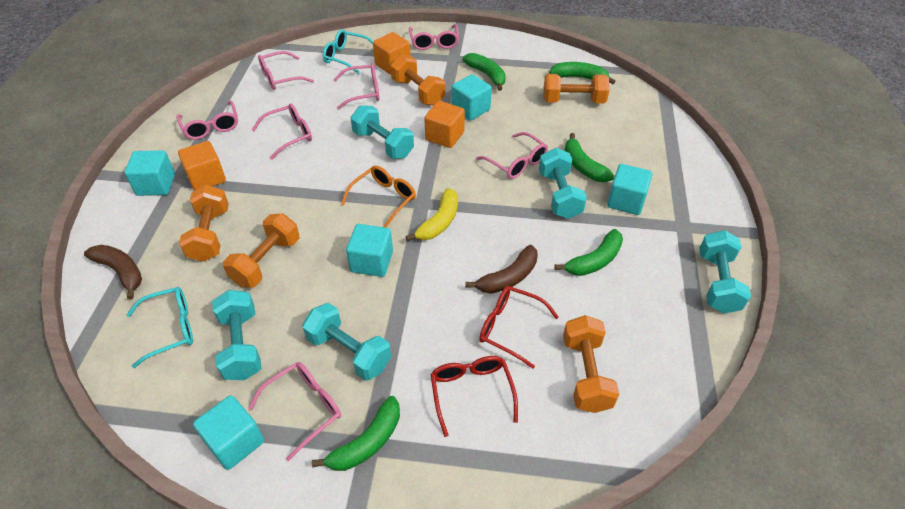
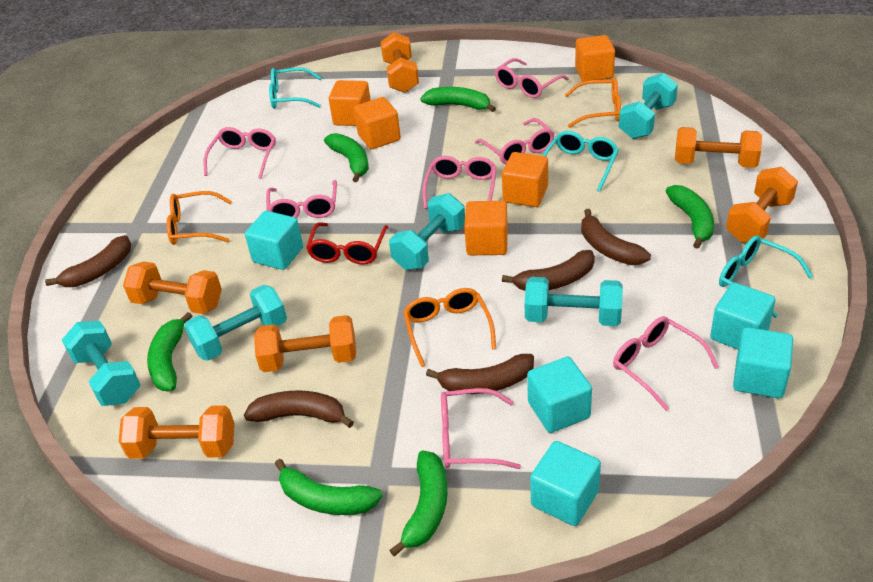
brown banana: 2 -> 5
green banana: 5 -> 6
orange cube: 3 -> 5
orange dumbbell: 5 -> 6
orange glasses: 1 -> 3
red glasses: 2 -> 1
turquoise glasses: 2 -> 3
yellow banana: 1 -> 0

